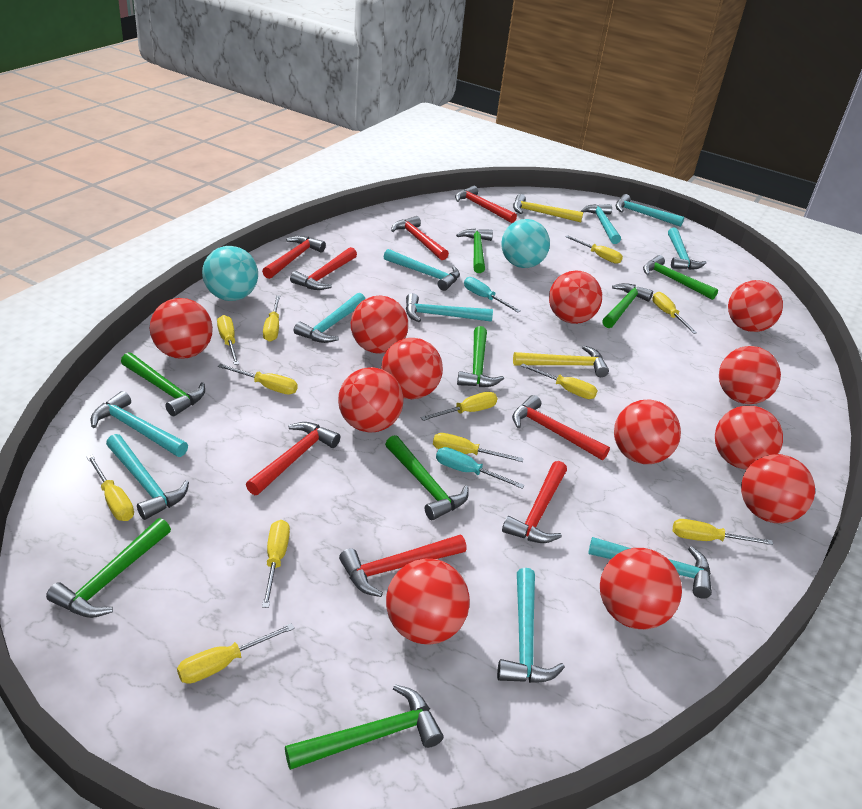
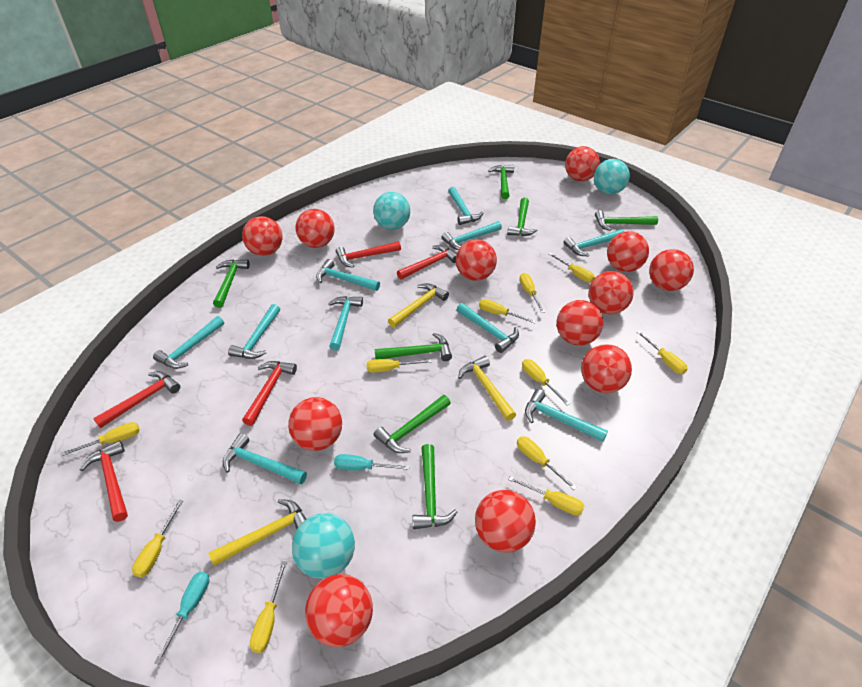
green hammer: 8 -> 7
red hammer: 8 -> 5
turquoise ball: 2 -> 3
yellow hammer: 2 -> 3
yellow screwdriver: 12 -> 11

